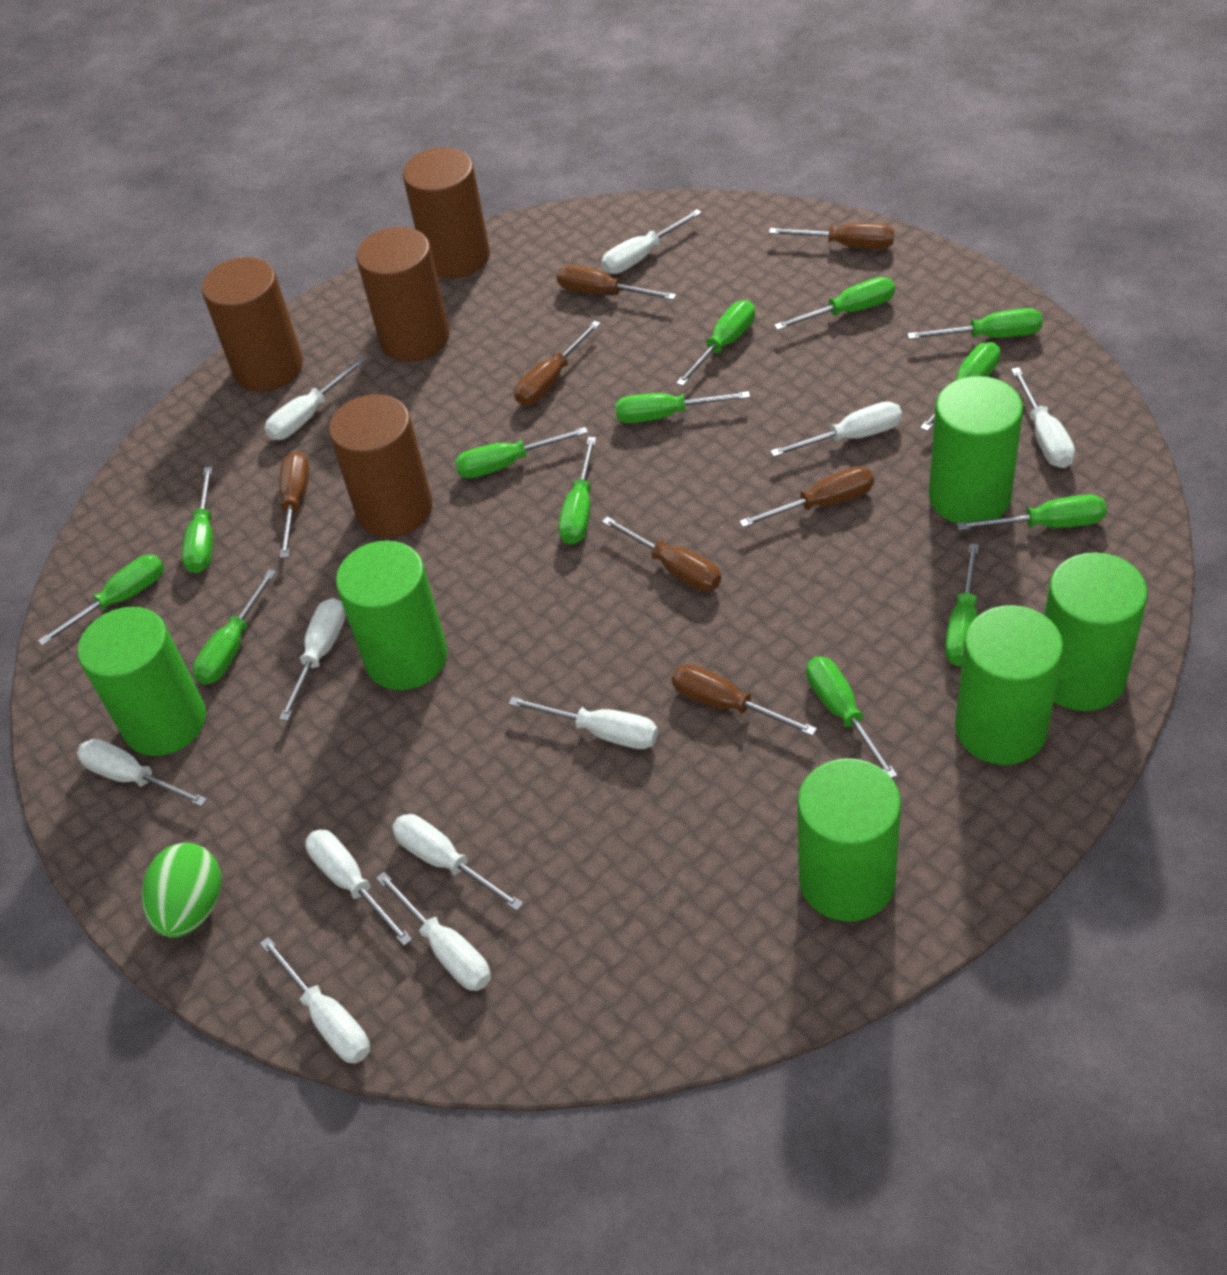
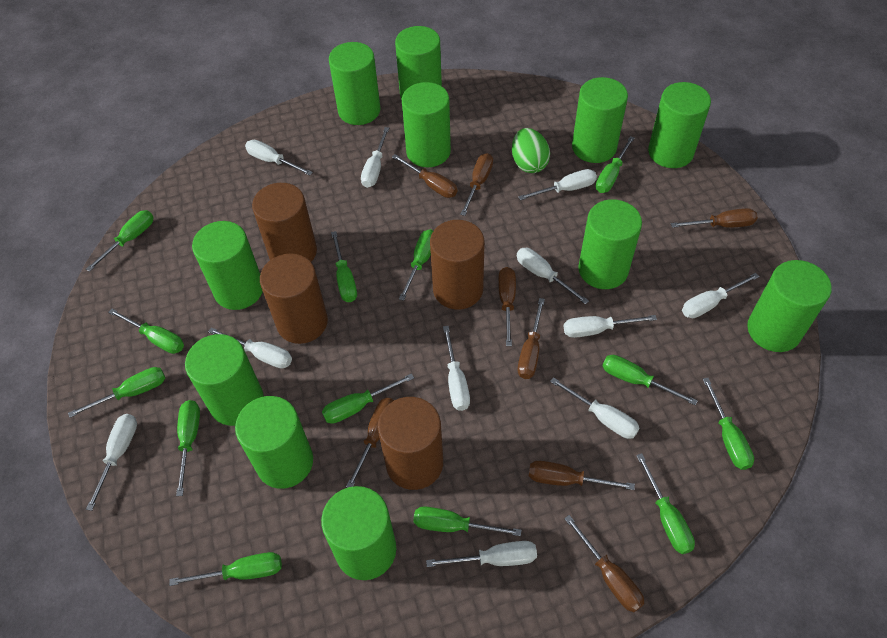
brown screwdriver: 7 -> 8
green cylinder: 6 -> 11

